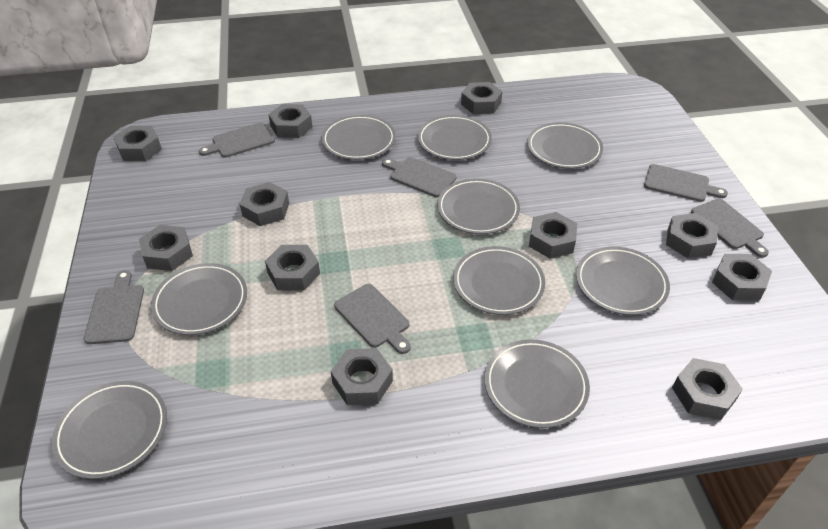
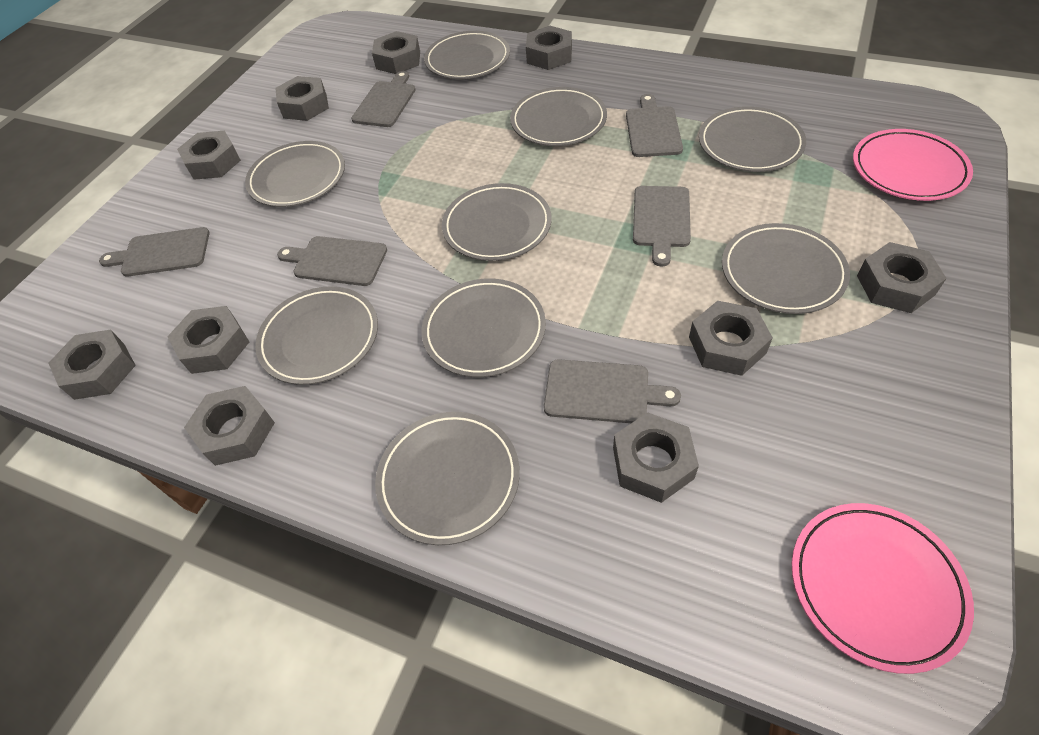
grey nut: 11 -> 10
pink plate: 0 -> 2

